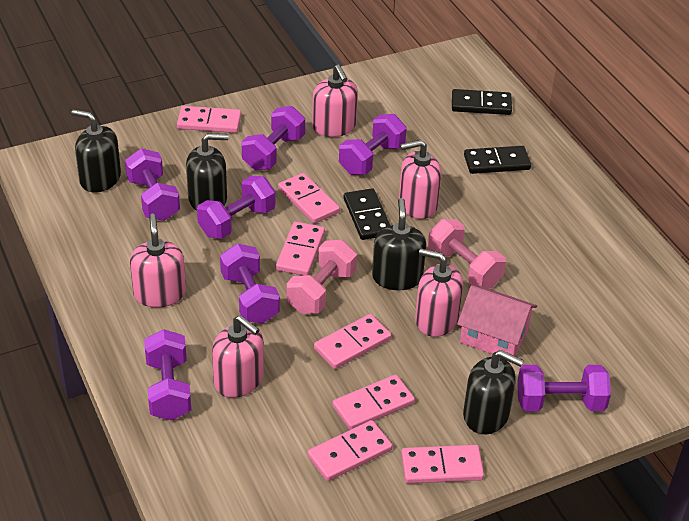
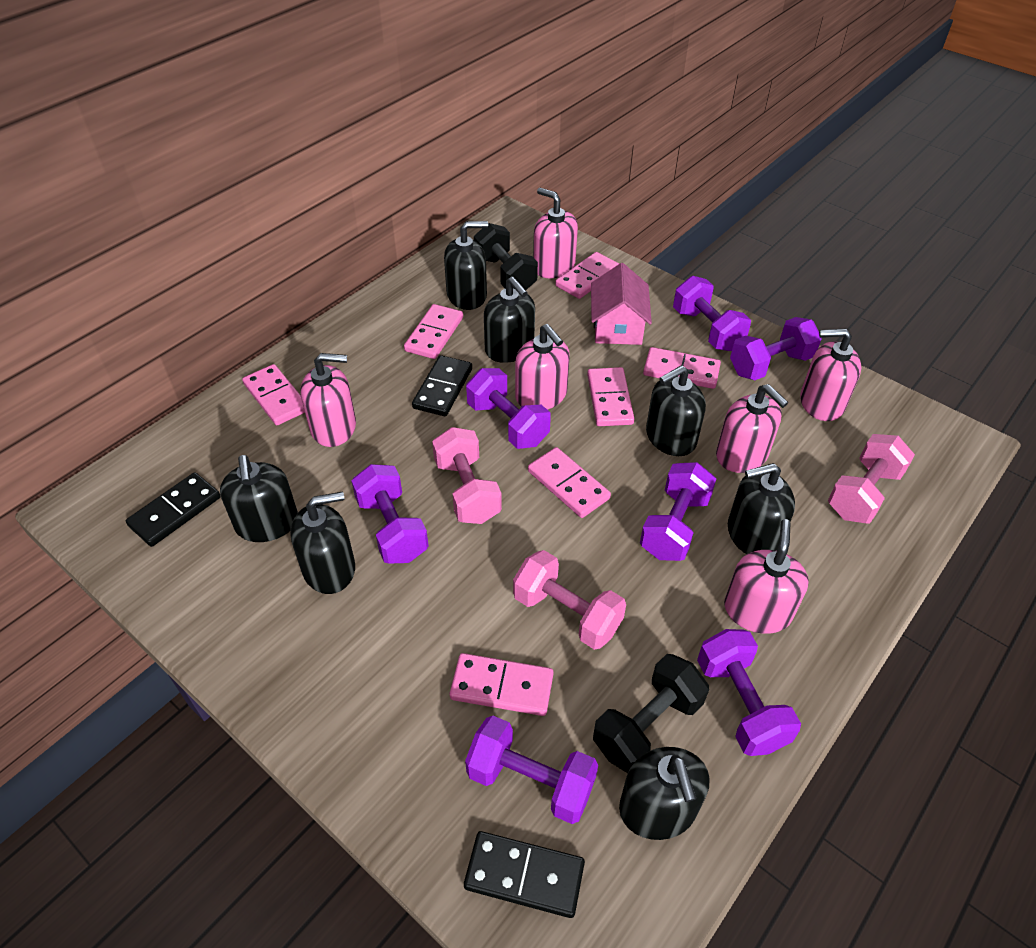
black dumbbell: 0 -> 2
black soap dispenser: 4 -> 7
pink dumbbell: 2 -> 3
pink soap dispenser: 5 -> 6

